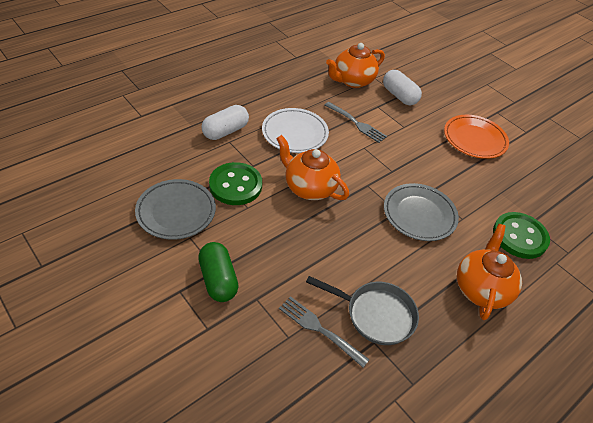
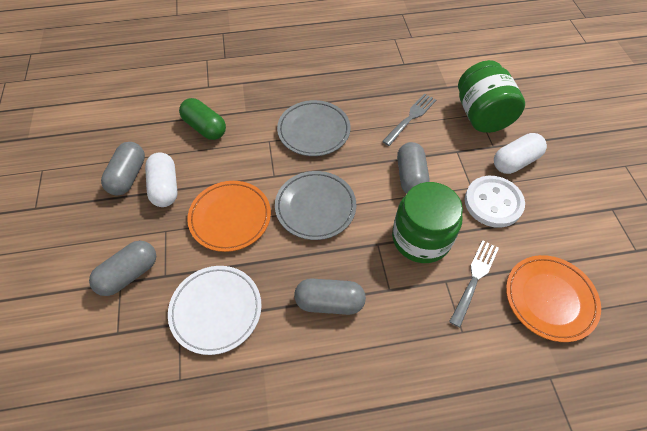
green button: 2 -> 0
green jar: 0 -> 2
grey capsule: 0 -> 4
grey pan: 1 -> 0
orange plate: 1 -> 2
orange teapot: 3 -> 0
white button: 0 -> 1

